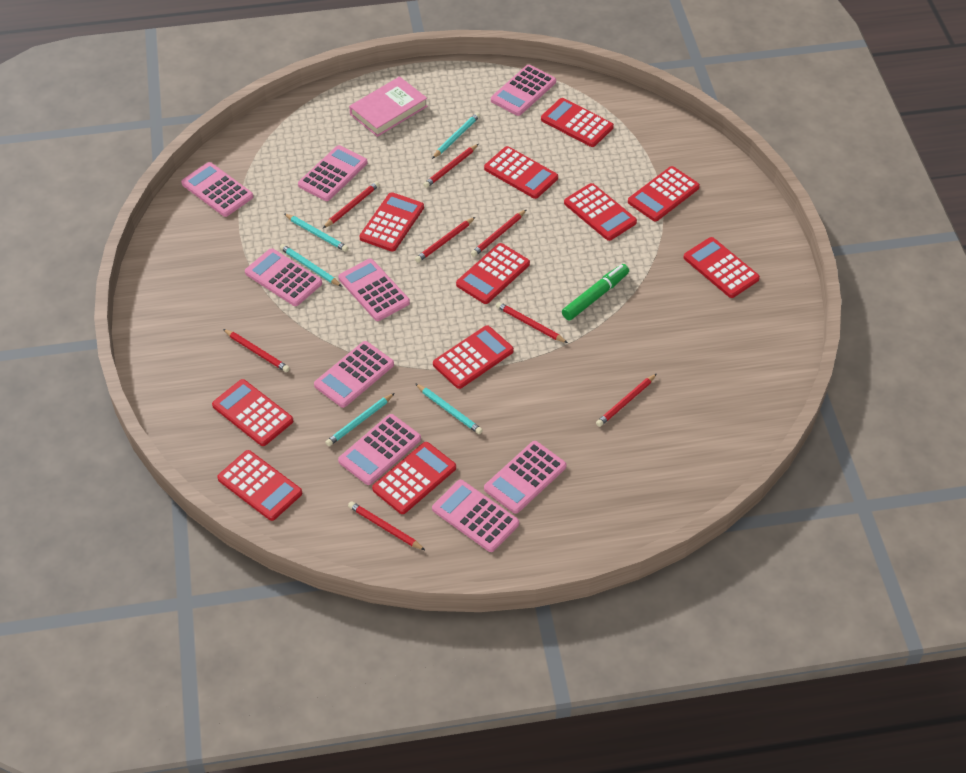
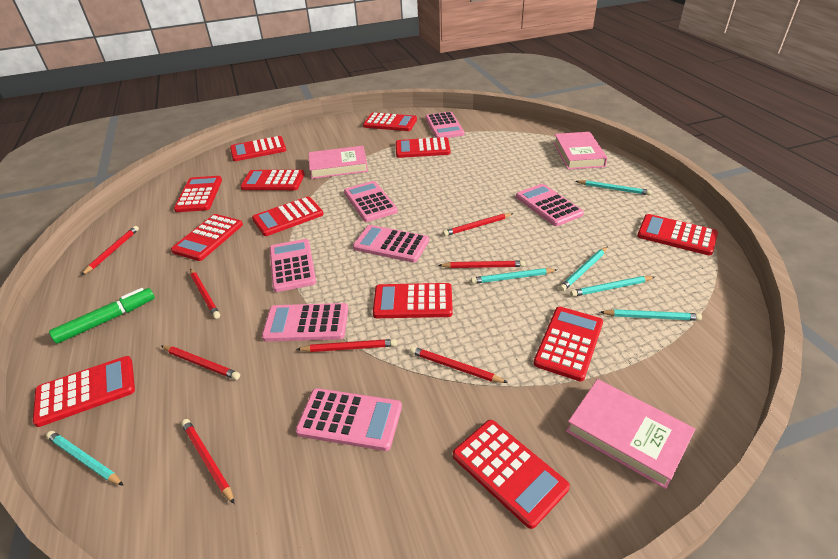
pink book: 1 -> 3
pink calculator: 9 -> 7
red calculator: 11 -> 12
turquoise pencil: 5 -> 6

